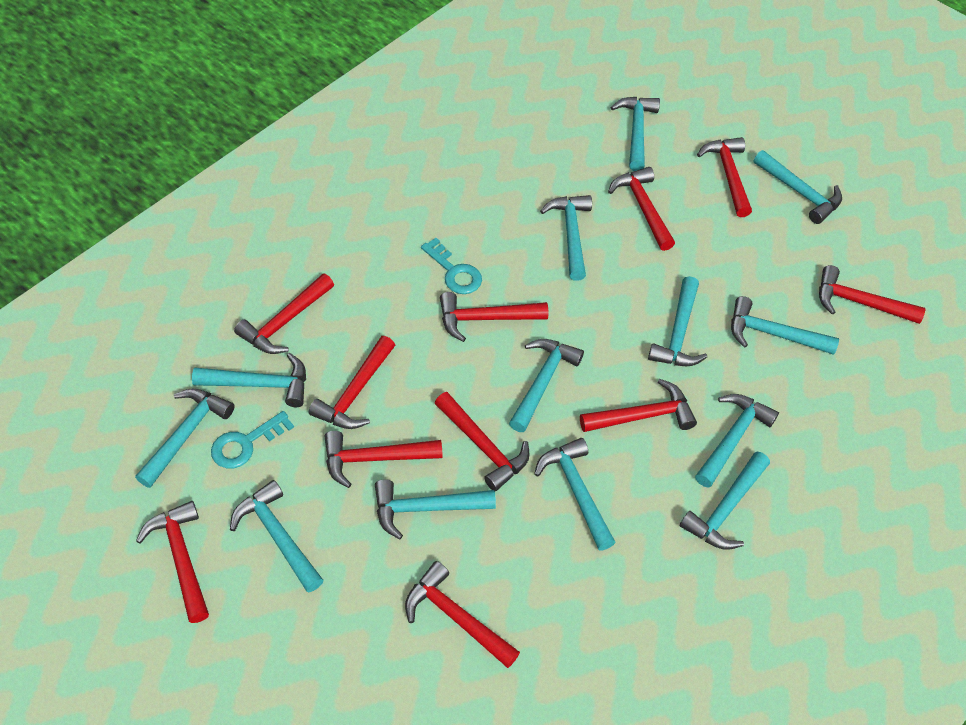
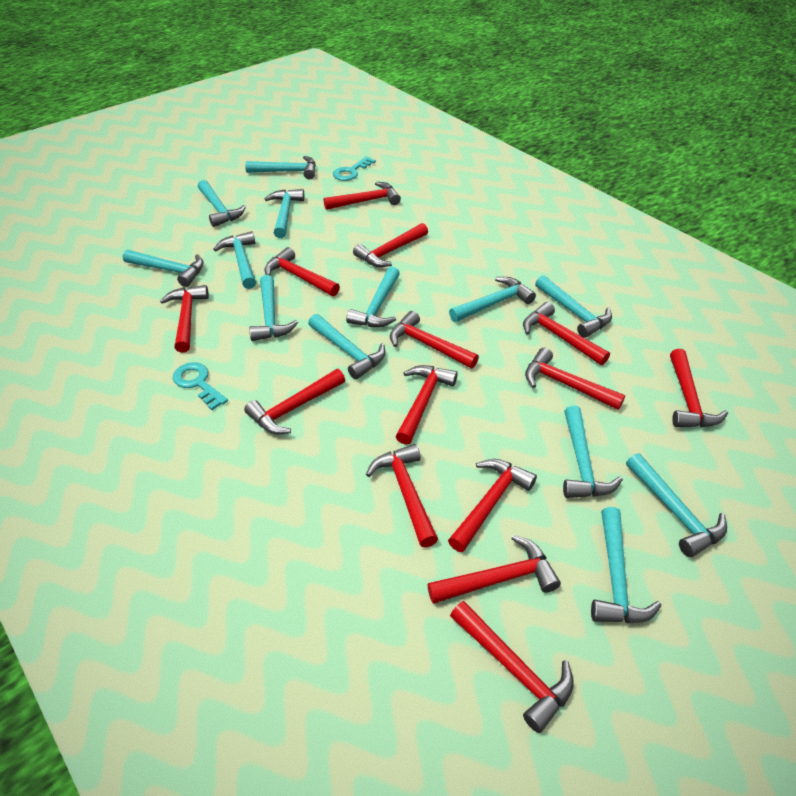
red hammer: 11 -> 14

